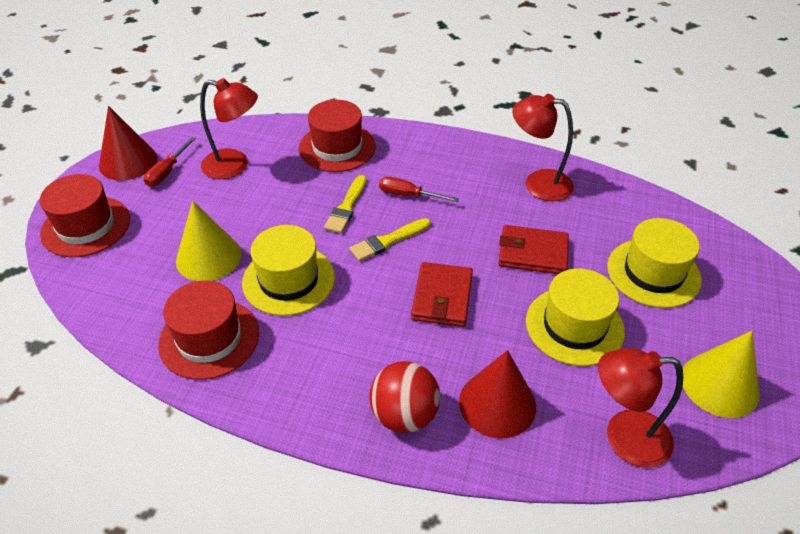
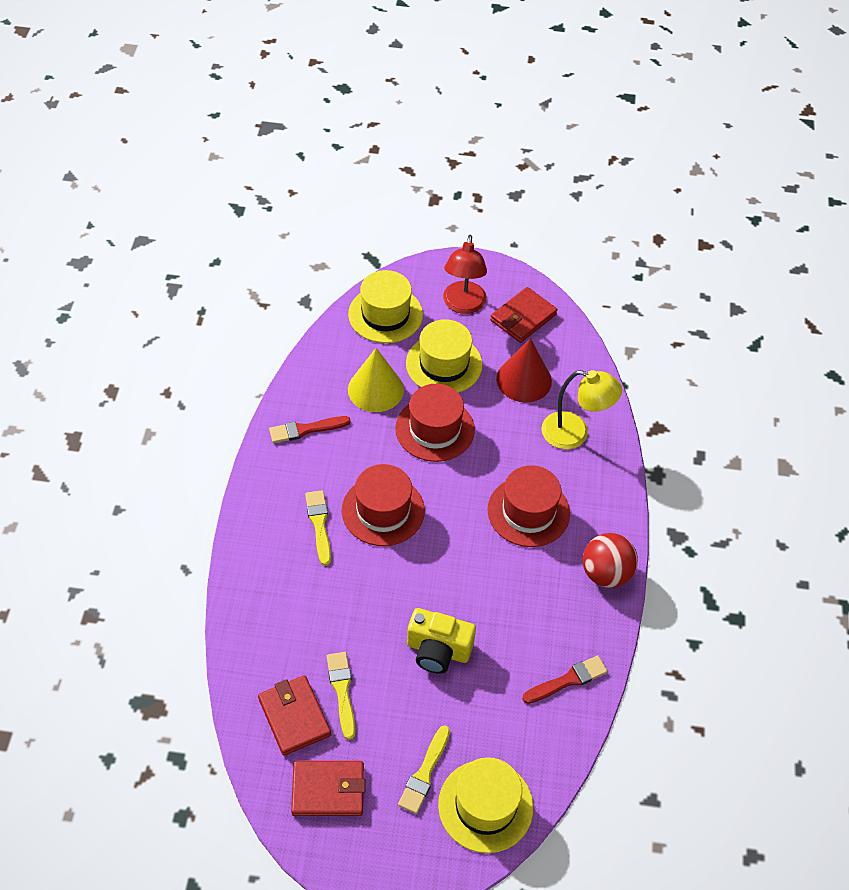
red brush: 0 -> 2
red cone: 2 -> 1
red lamp: 3 -> 1
red screwdriver: 2 -> 0
red wallet: 2 -> 3
yellow brush: 2 -> 3
yellow camera: 0 -> 1
yellow cone: 2 -> 1
yellow lamp: 0 -> 1

